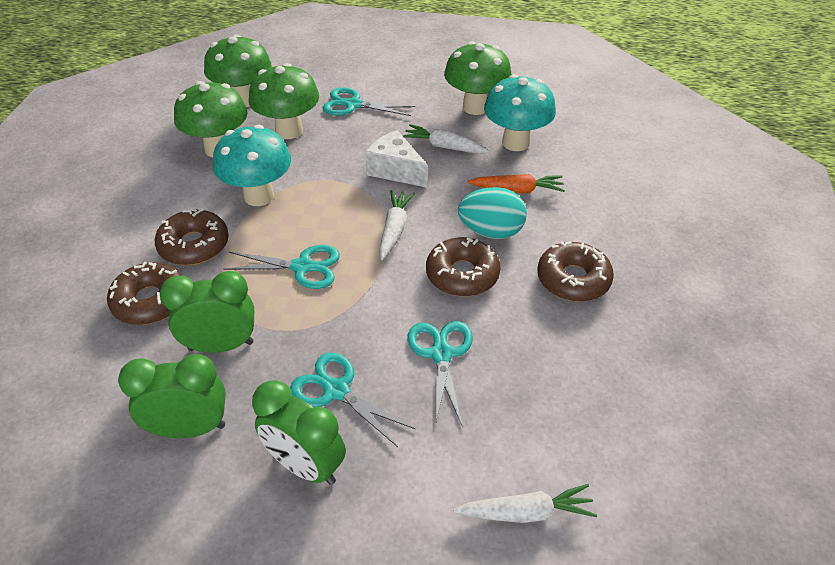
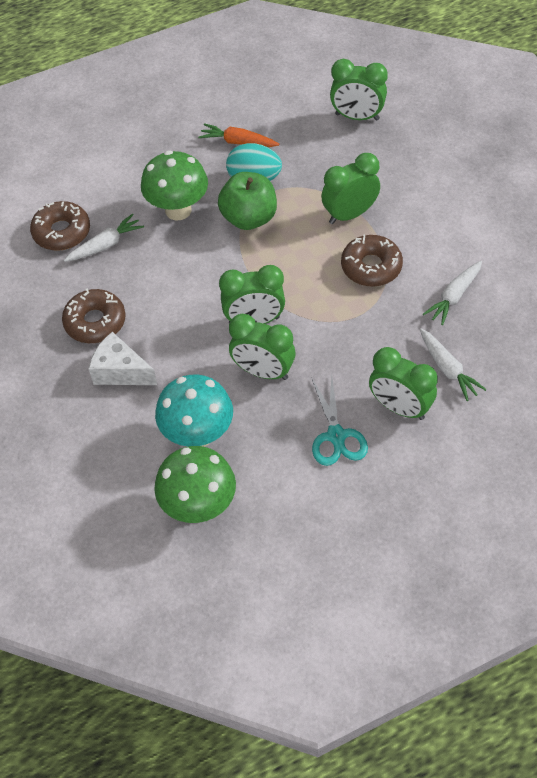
brown donut: 4 -> 3
green apple: 0 -> 1
green clock: 3 -> 5
green mushroom: 4 -> 2
turquoise mushroom: 2 -> 1
turquoise scissors: 4 -> 1

